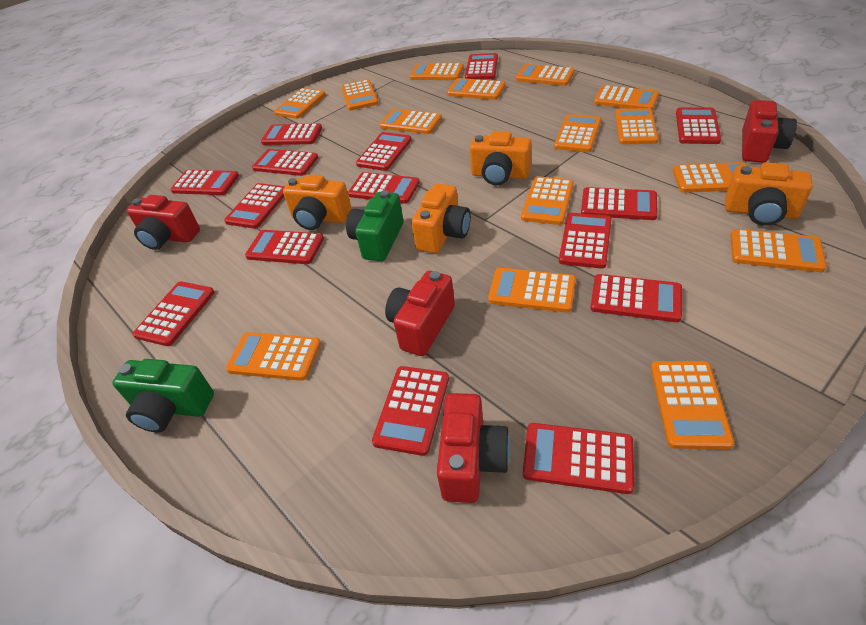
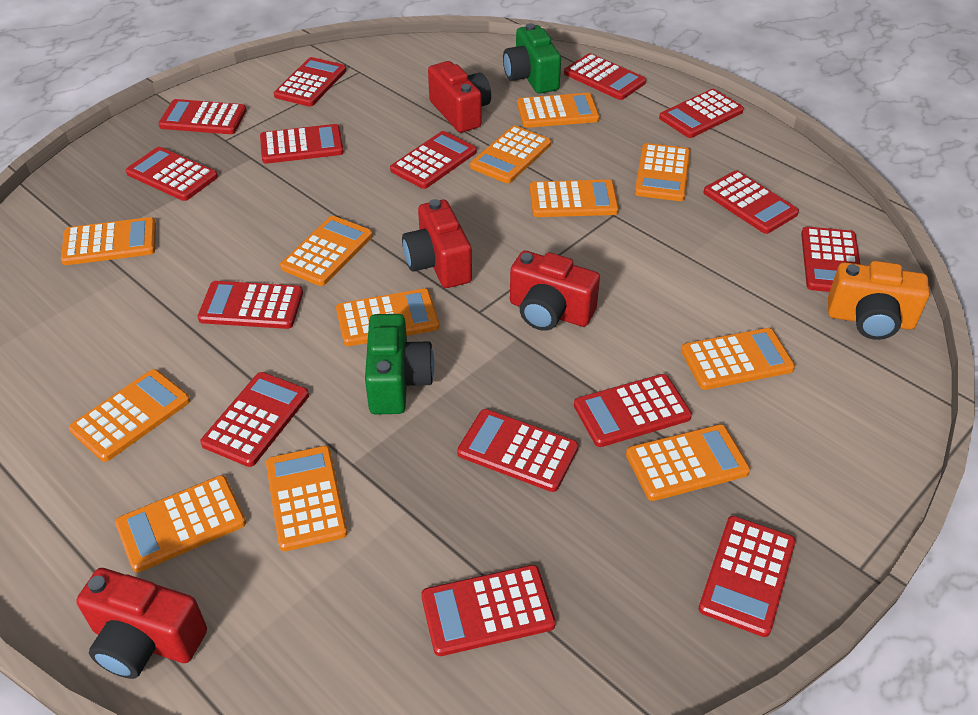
orange calculator: 15 -> 12
orange camera: 4 -> 1

